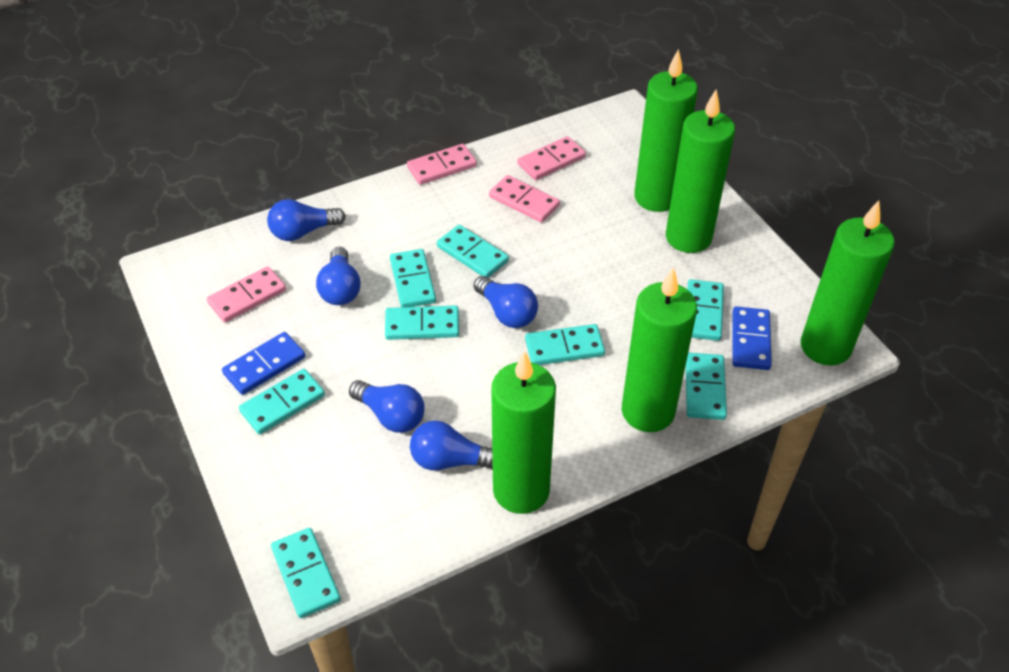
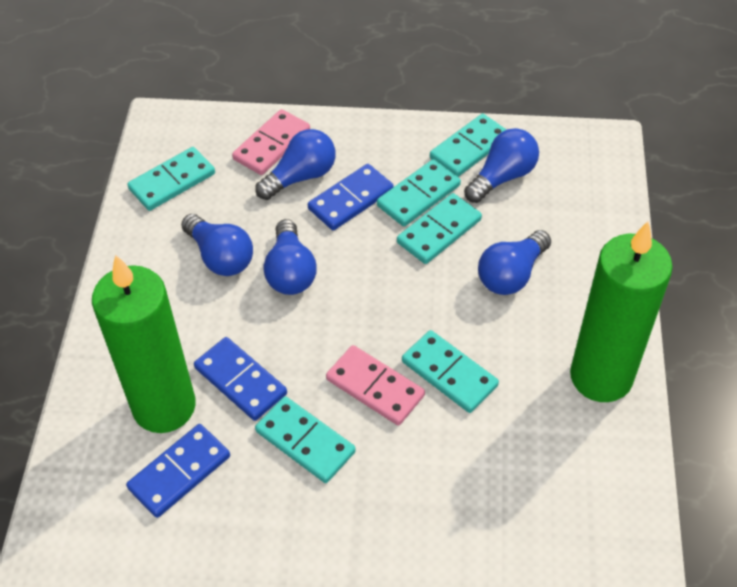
blue domino: 2 -> 3
green candle: 5 -> 2
pink domino: 4 -> 2
turquoise domino: 8 -> 6

